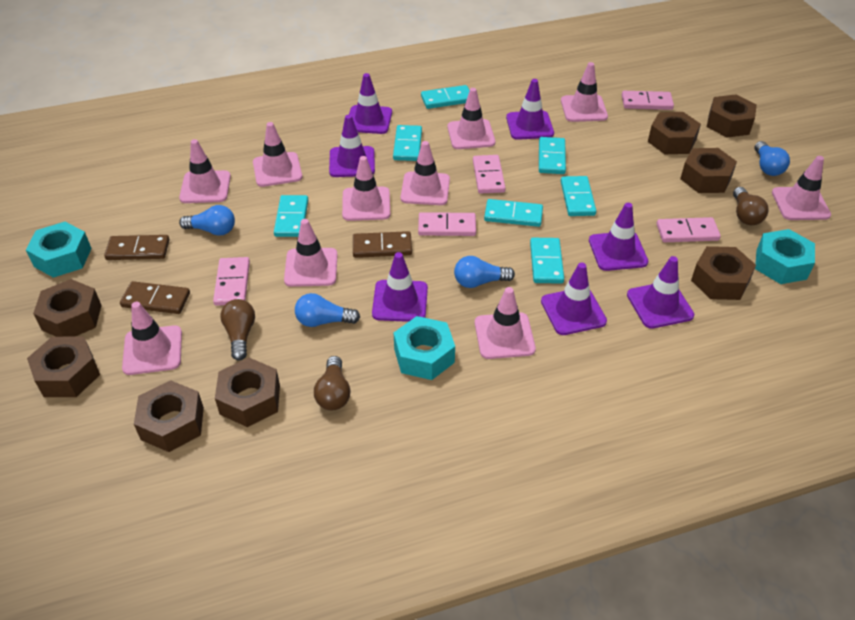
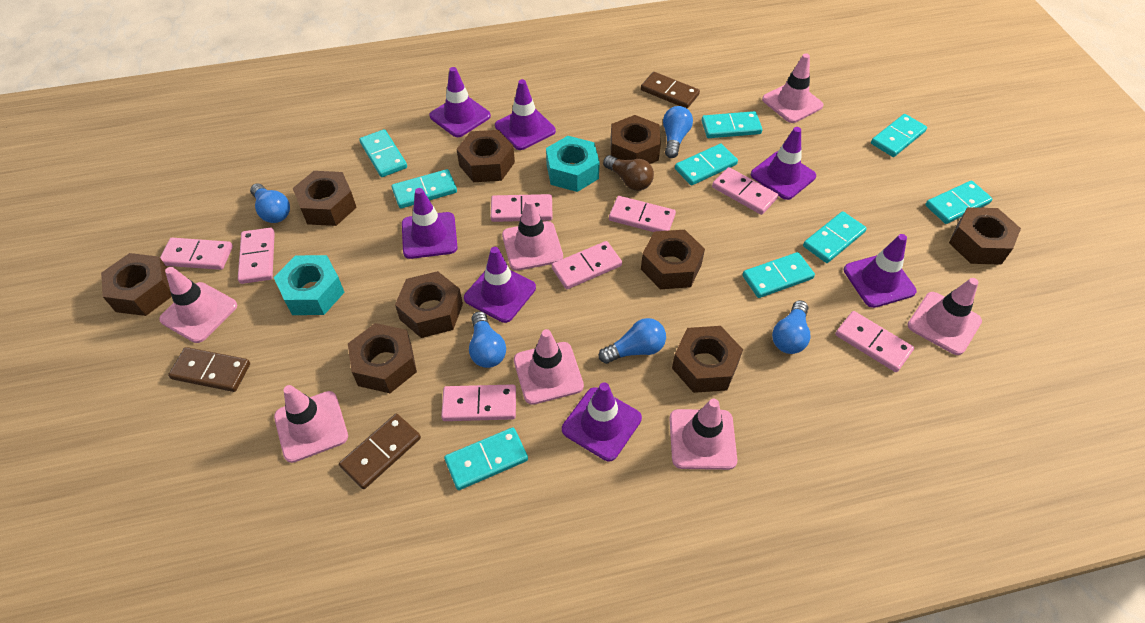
blue light bulb: 4 -> 5
brown light bulb: 3 -> 1
brown nut: 8 -> 9
pink domino: 5 -> 8
pink traffic cone: 10 -> 7
turquoise domino: 7 -> 9
turquoise nut: 3 -> 2

